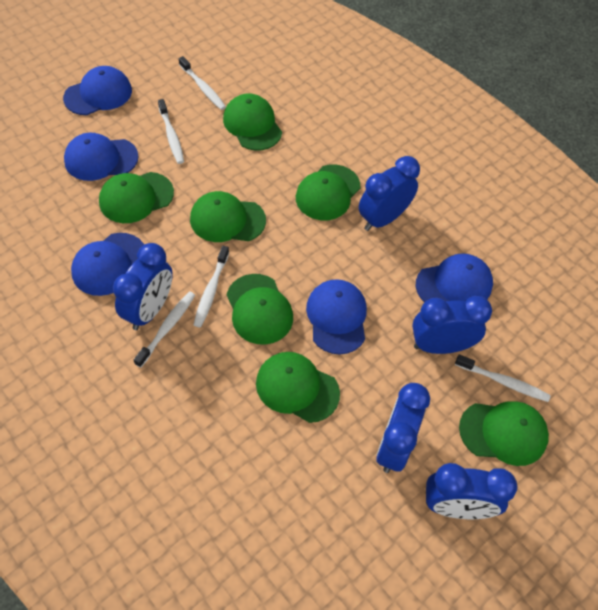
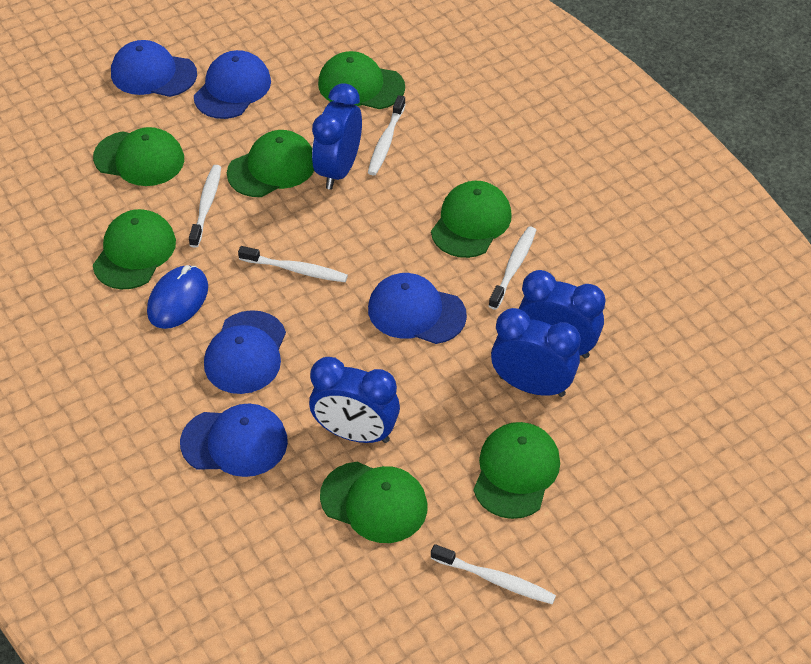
blue clock: 5 -> 4
blue mouse: 0 -> 1

